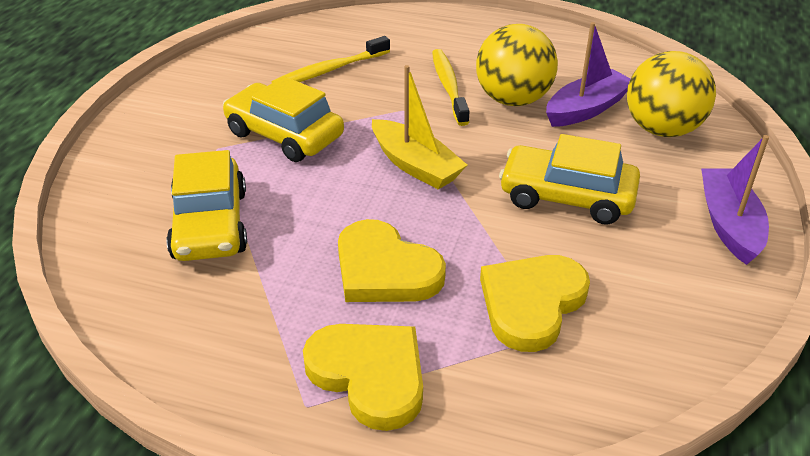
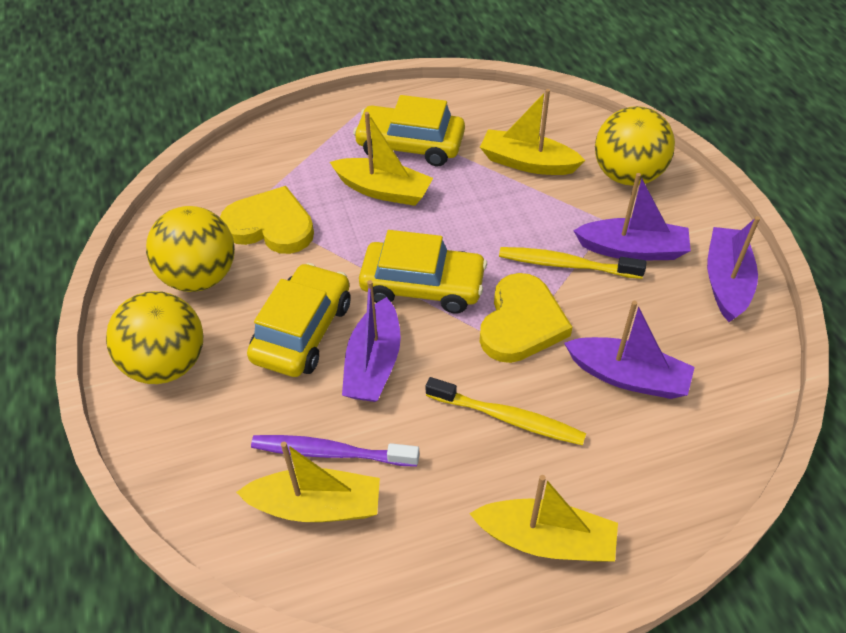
purple boat: 2 -> 4
purple toothbrush: 0 -> 1
yellow ball: 2 -> 3
yellow boat: 1 -> 4
yellow heart: 3 -> 2

